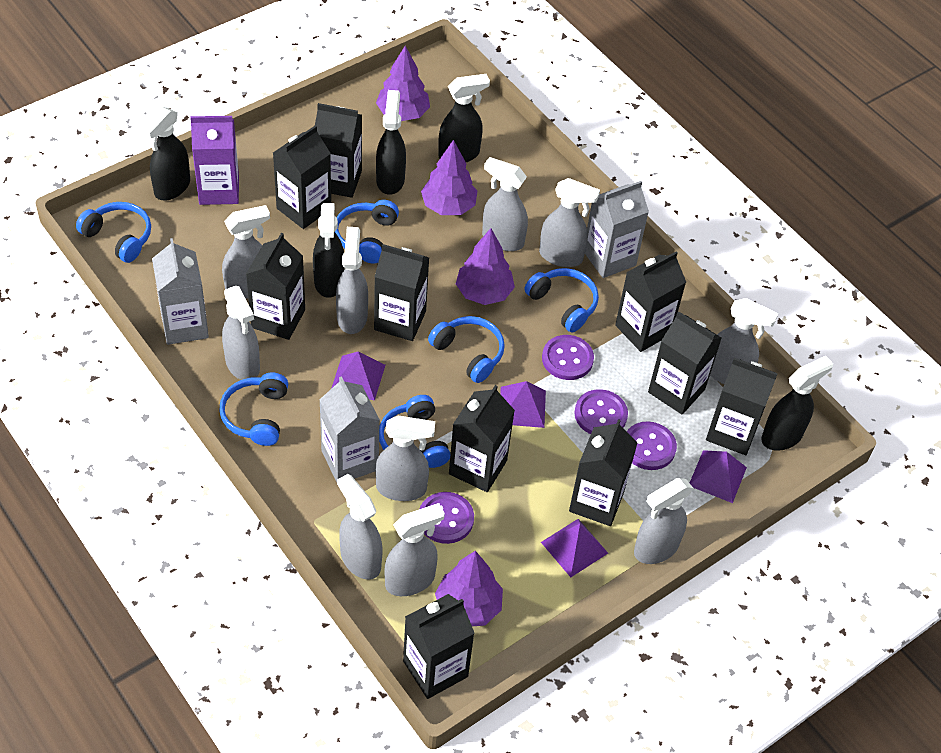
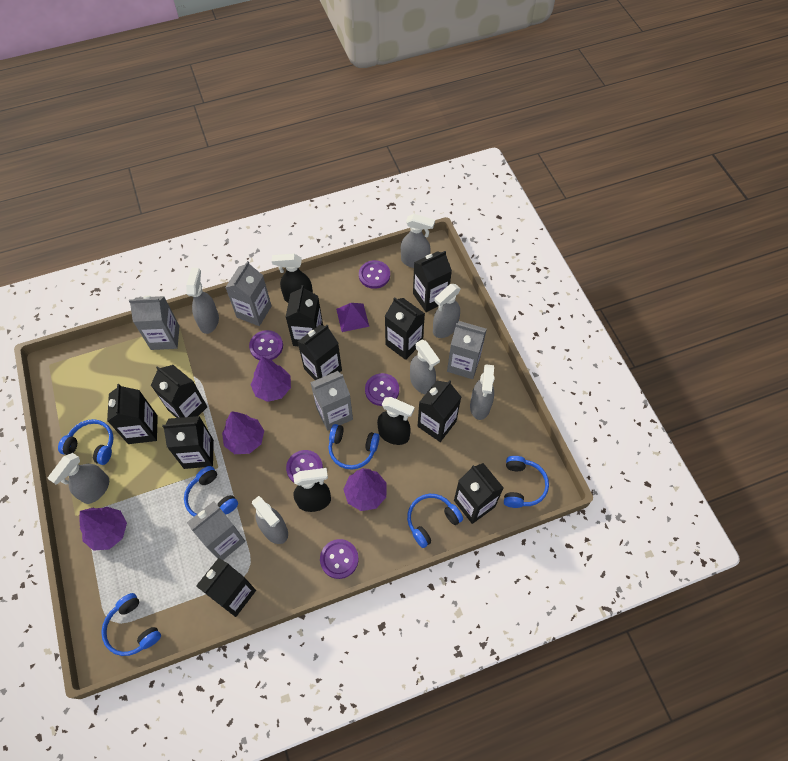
black spray bottle: 5 -> 3
grey carton: 3 -> 5
grey spray bottle: 10 -> 7
purple button: 4 -> 5
purple carton: 1 -> 0
purple pyramid: 4 -> 1

